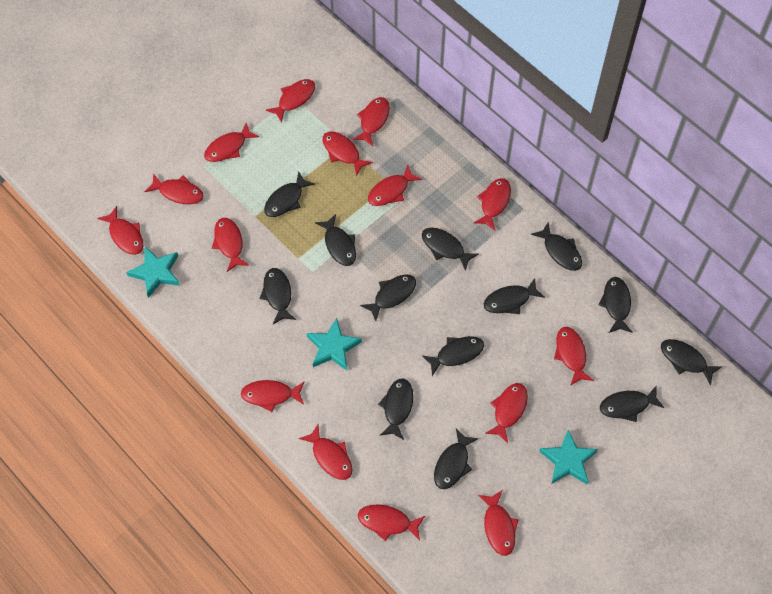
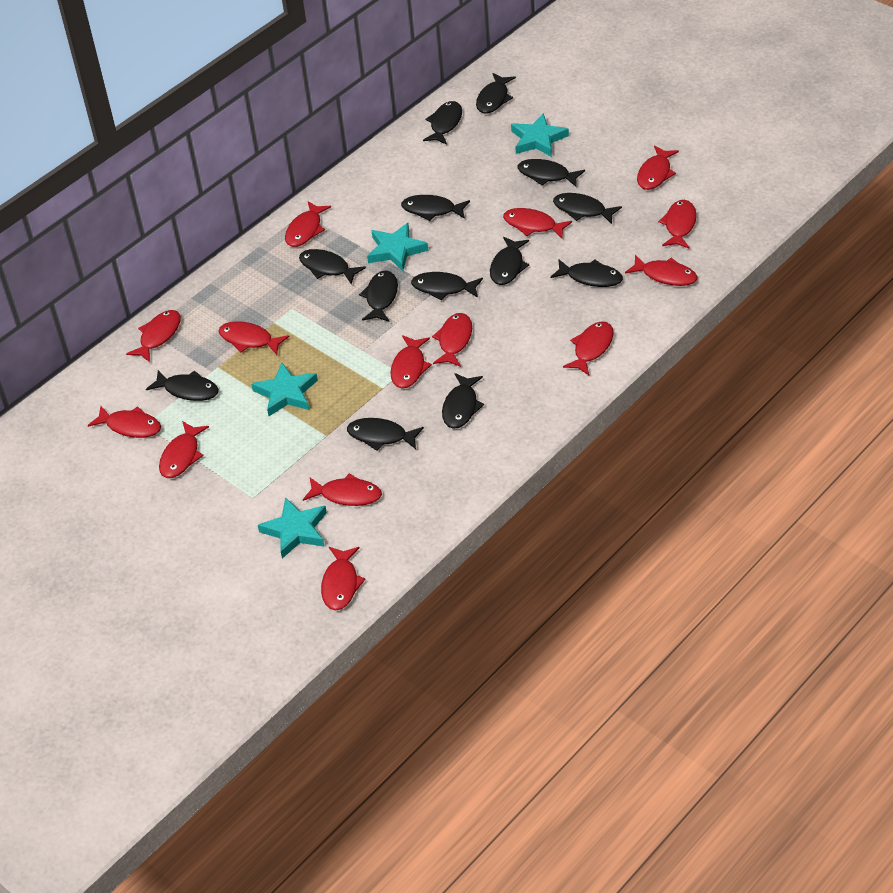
red fish: 15 -> 14
turquoise star: 3 -> 4

